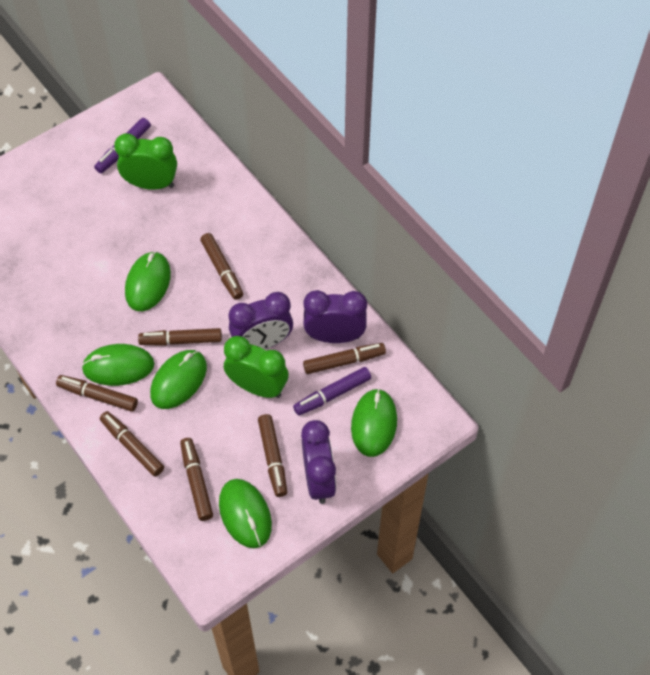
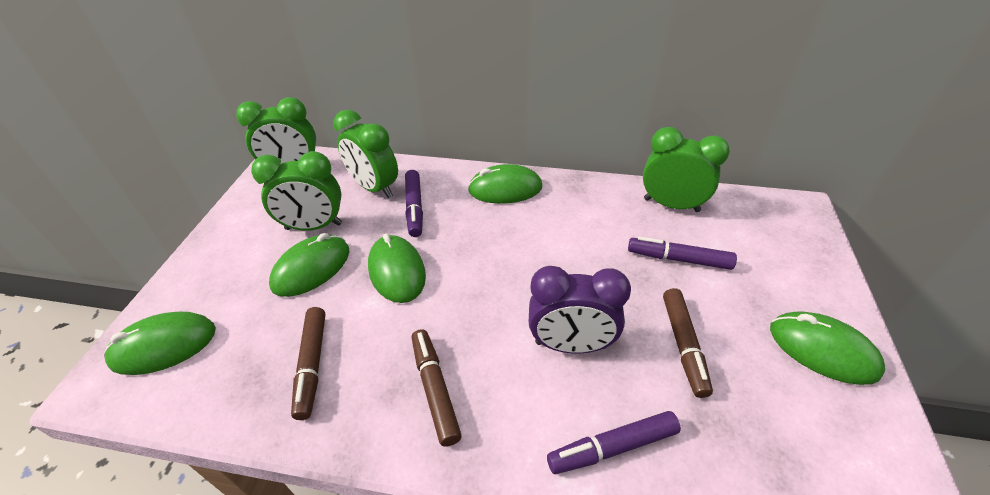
brown marker: 7 -> 3
green clock: 2 -> 4
purple clock: 3 -> 1
purple marker: 2 -> 3

